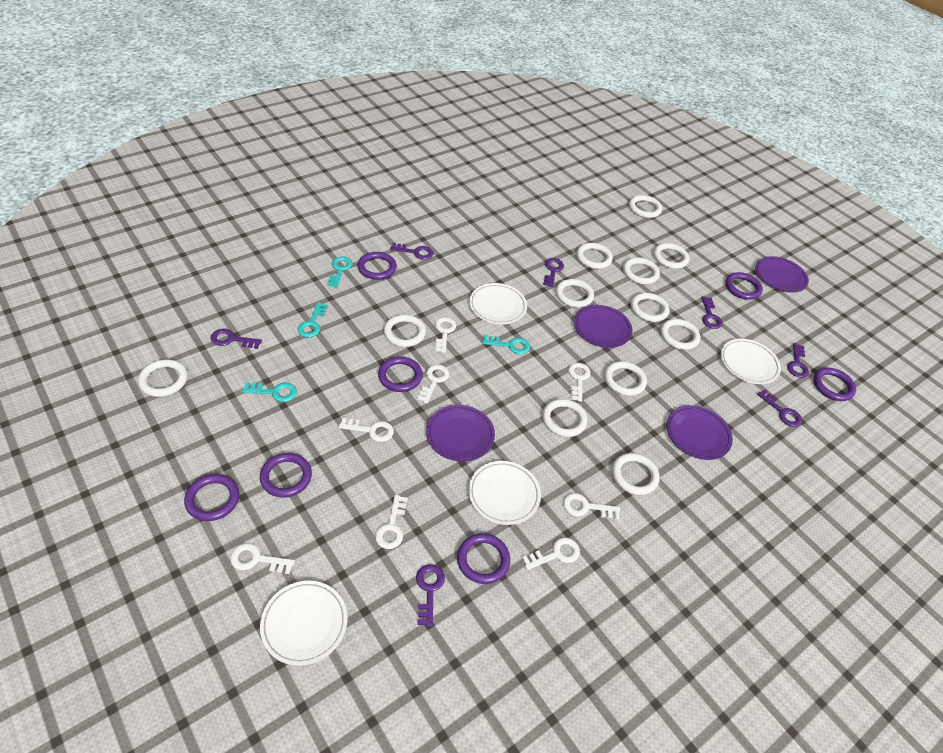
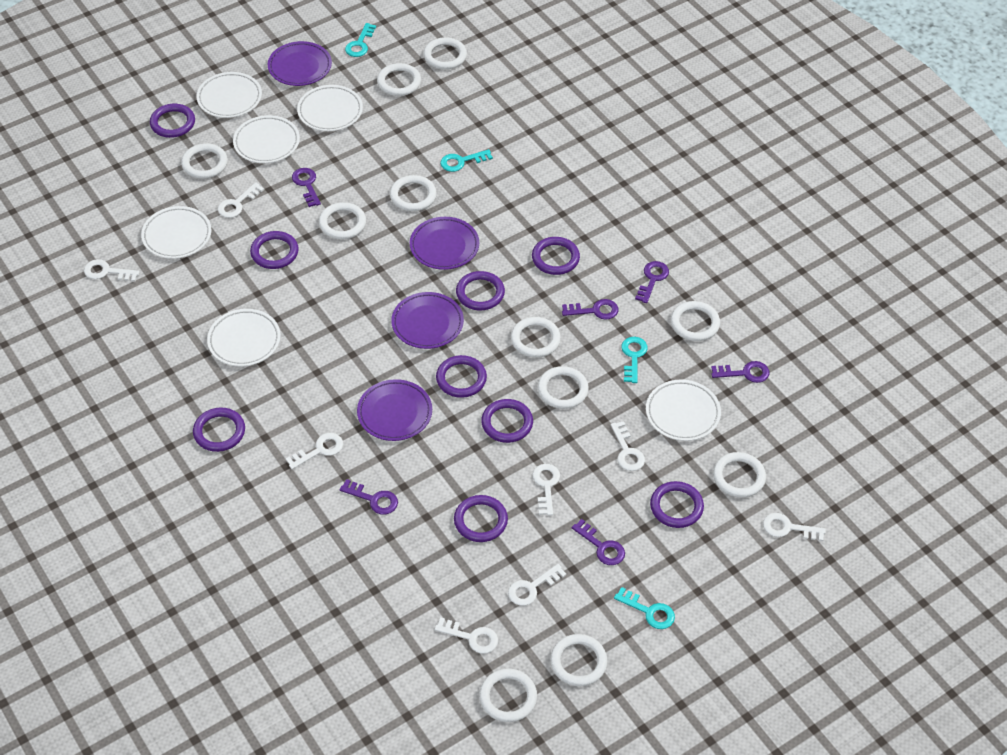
purple key: 7 -> 6
purple ring: 7 -> 9
white plate: 4 -> 6
white ring: 12 -> 11

